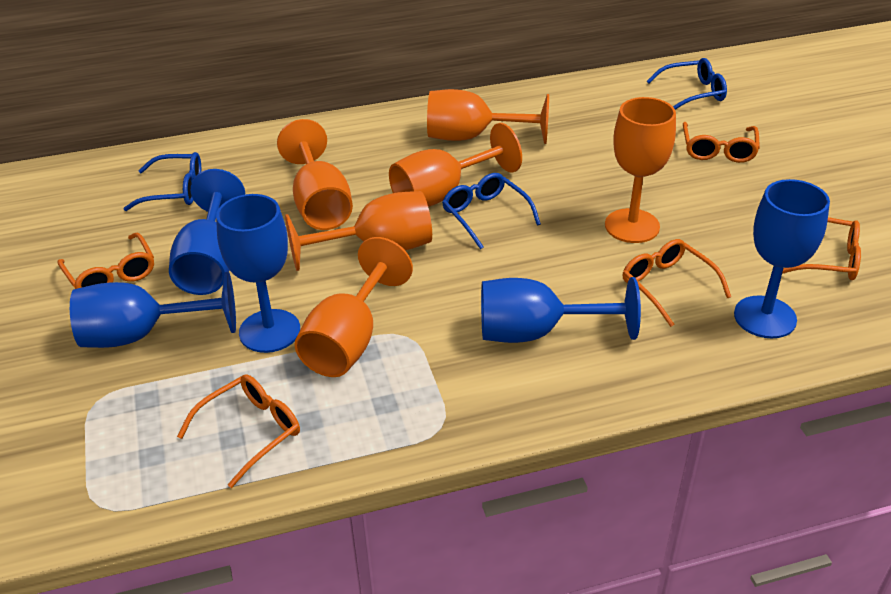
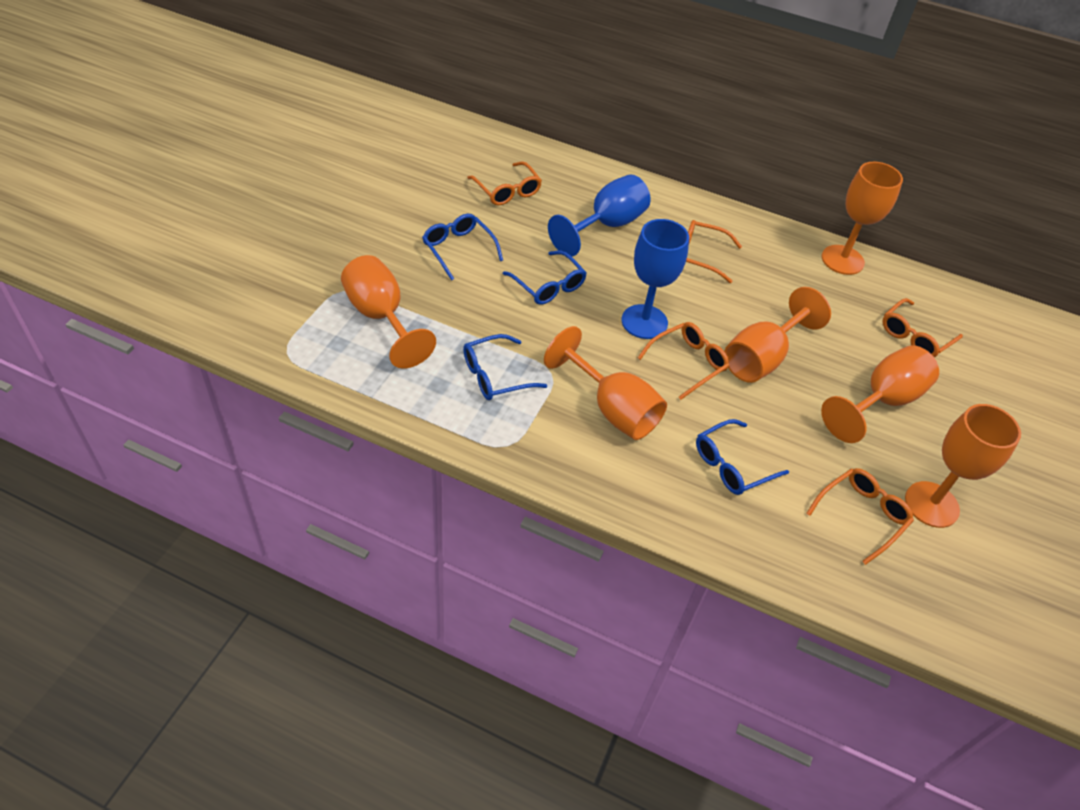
blue glasses: 3 -> 4
blue goblet: 5 -> 2

